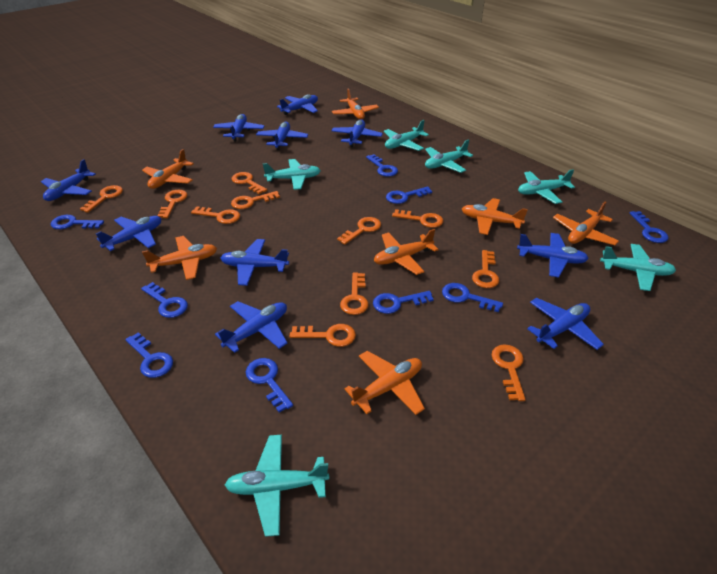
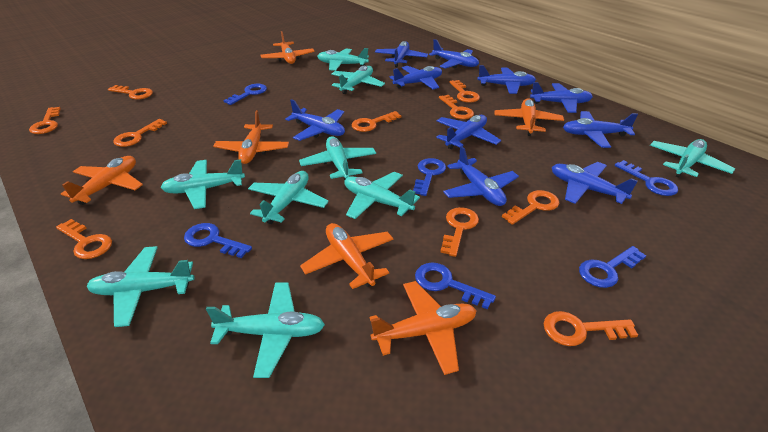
blue key: 9 -> 6
orange key: 11 -> 10
orange plane: 7 -> 6
turquoise plane: 6 -> 9

